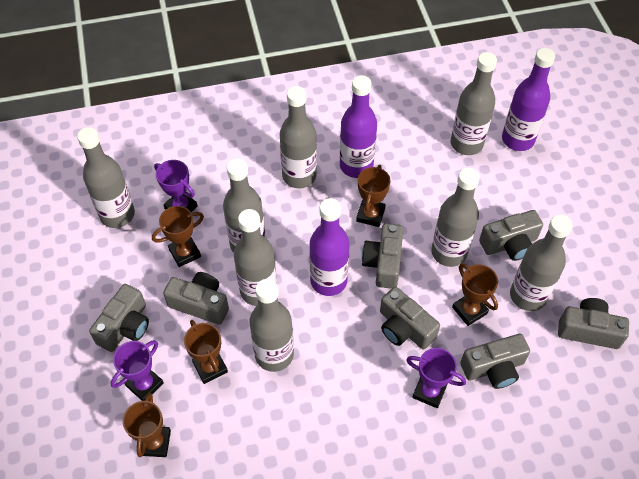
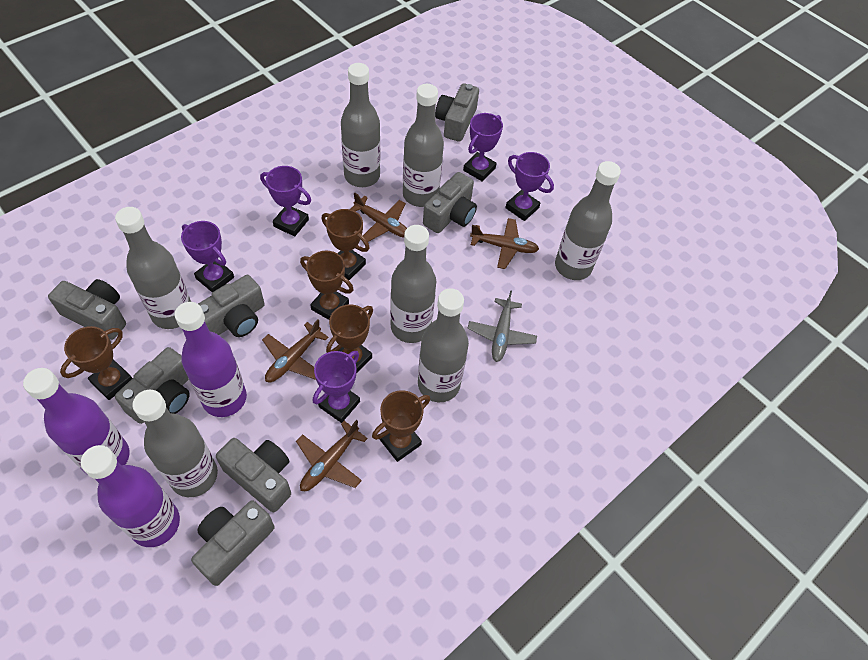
brown plane: 0 -> 4
grey bottle: 8 -> 7
grey plane: 0 -> 1
purple trophy: 3 -> 5

